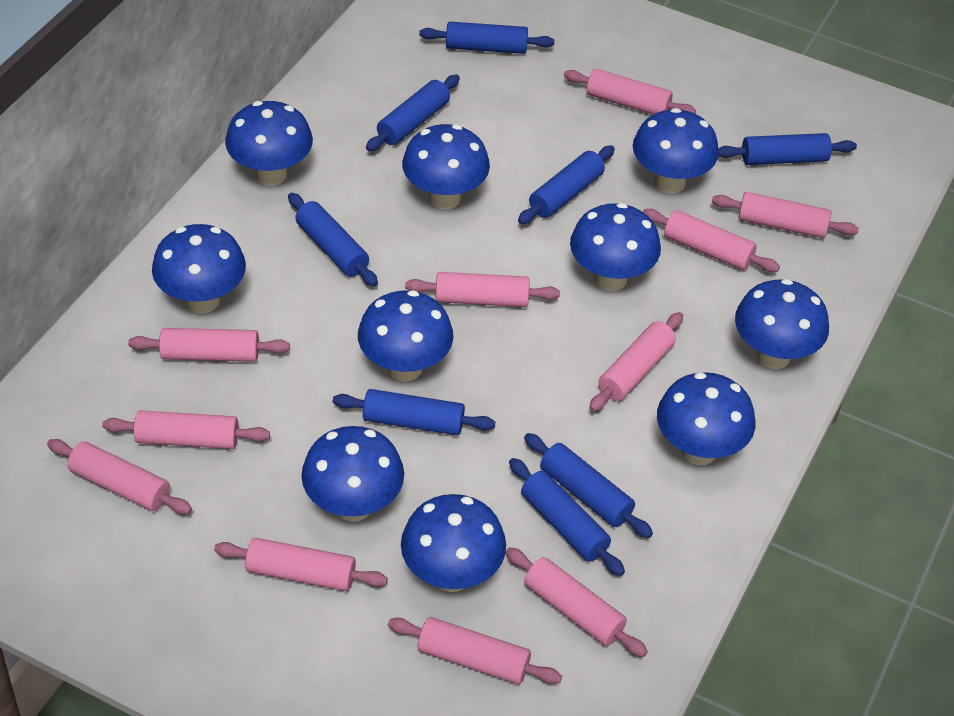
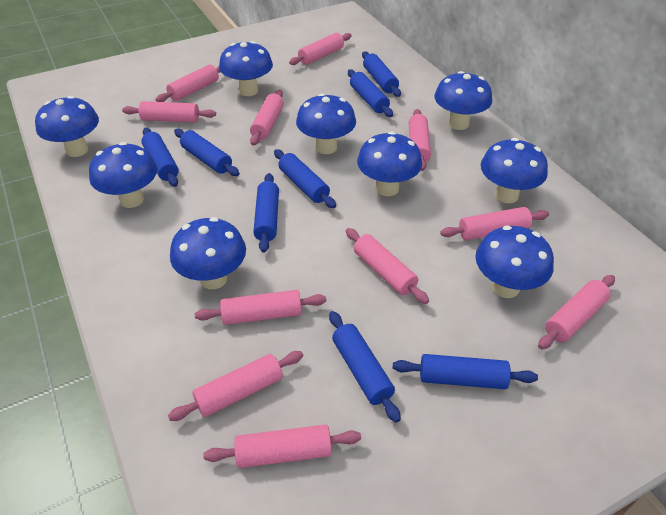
blue mushroom: 10 -> 9

